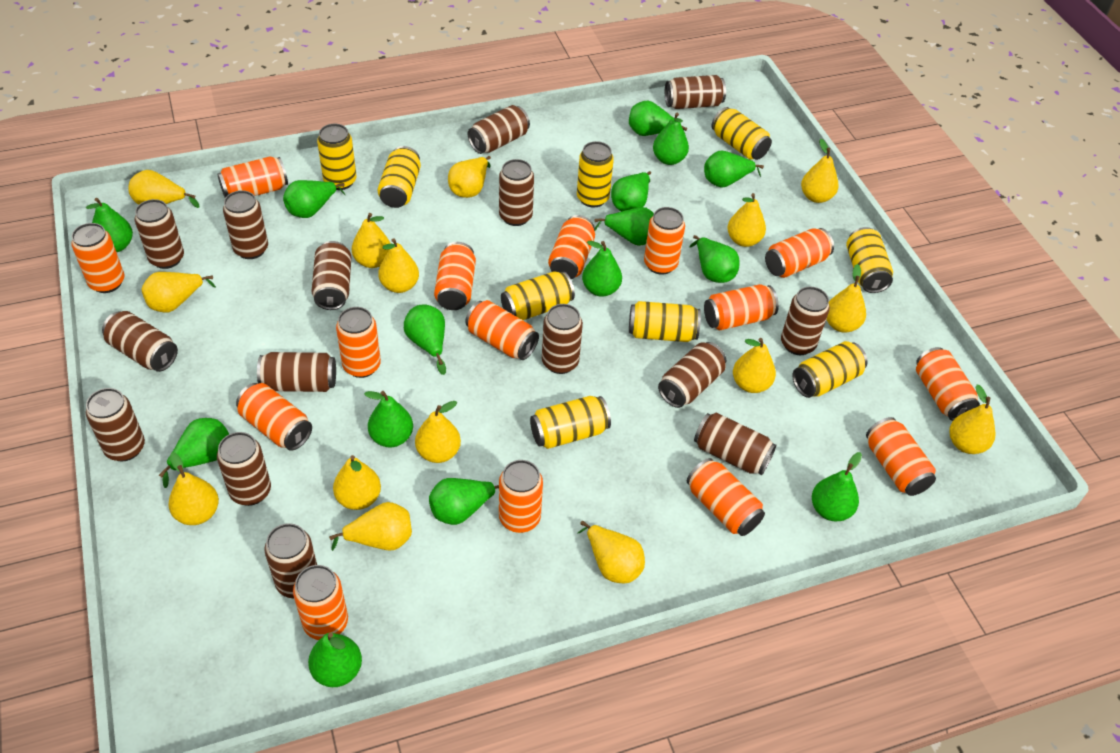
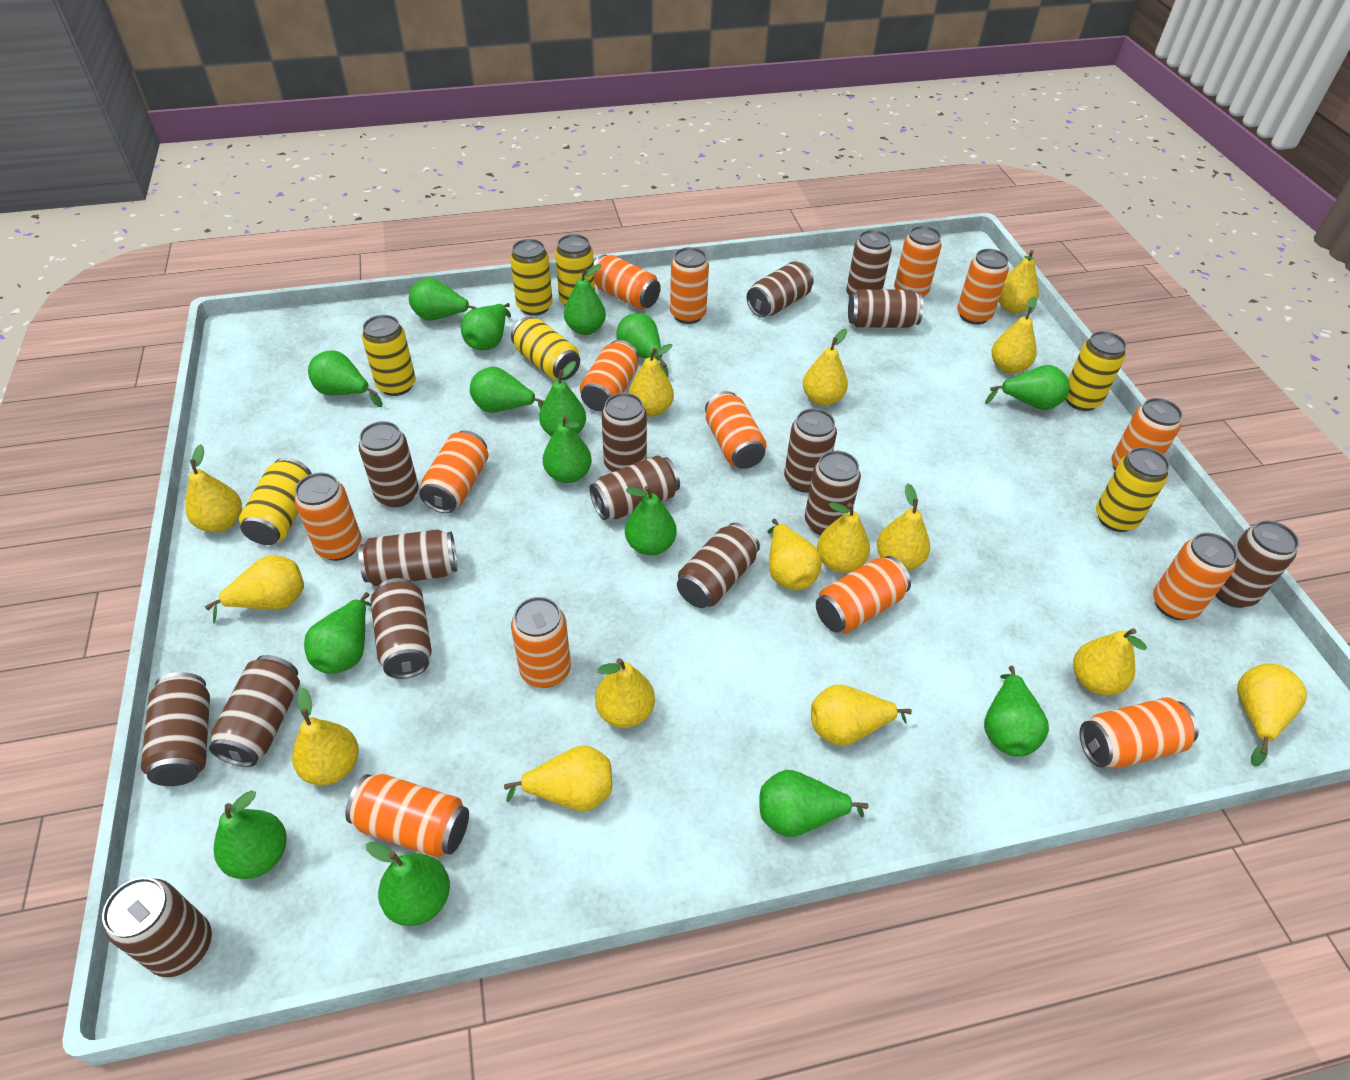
orange can: 15 -> 14
yellow can: 9 -> 7

